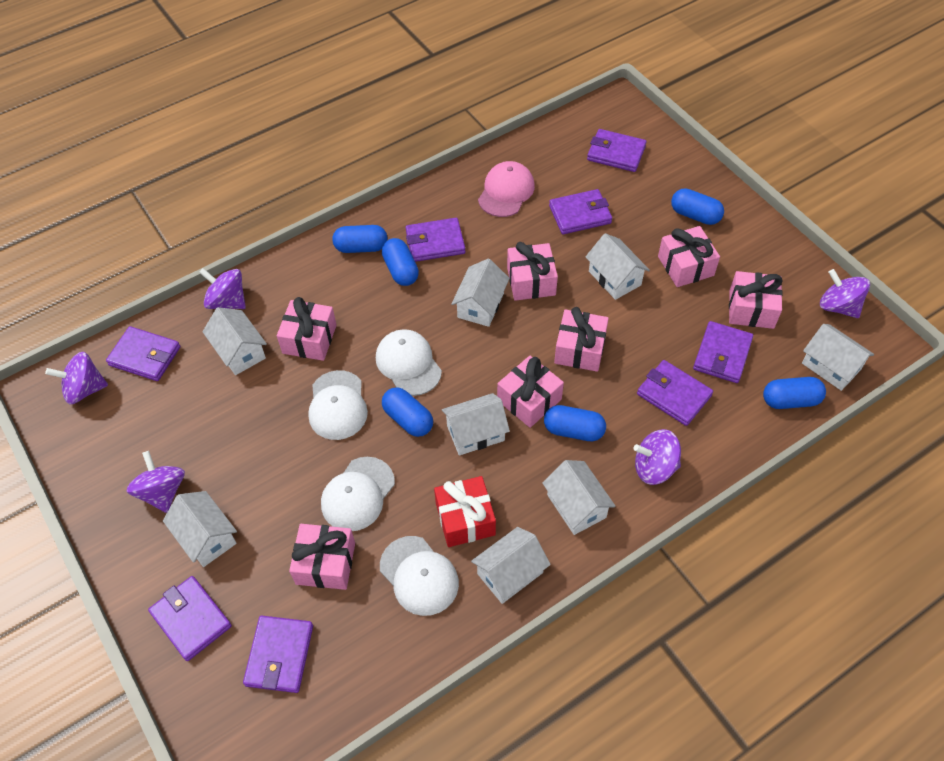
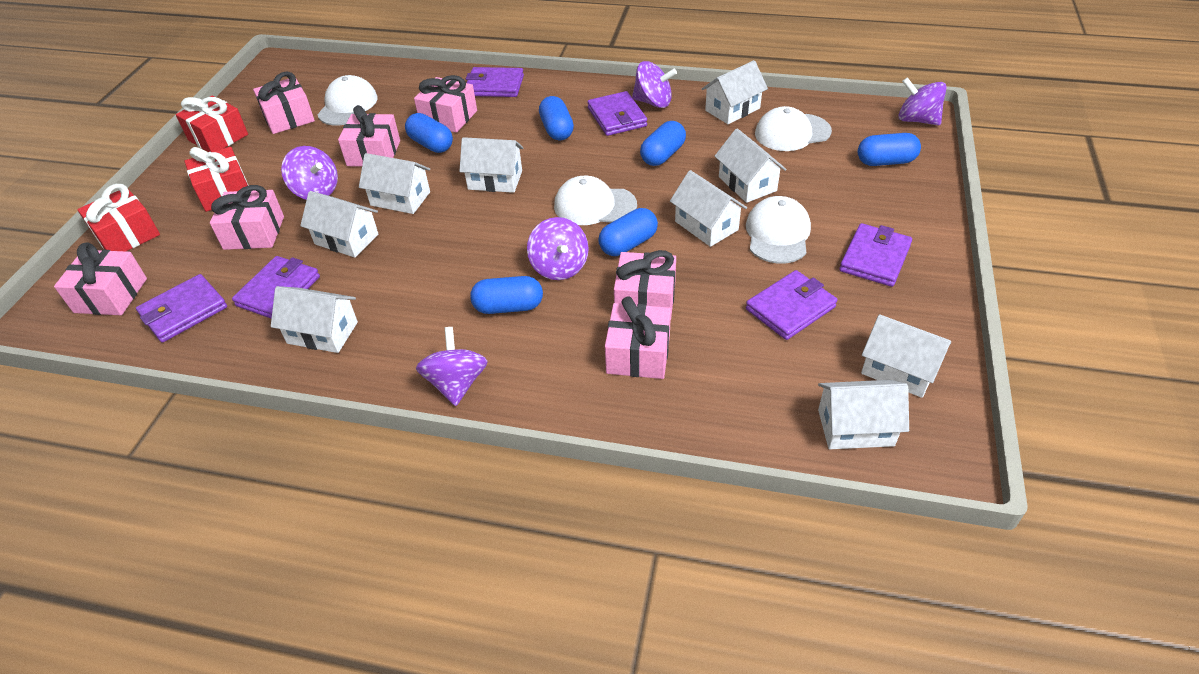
pink cap: 1 -> 0
purple wallet: 8 -> 6
red gift: 1 -> 3
white house: 8 -> 9

